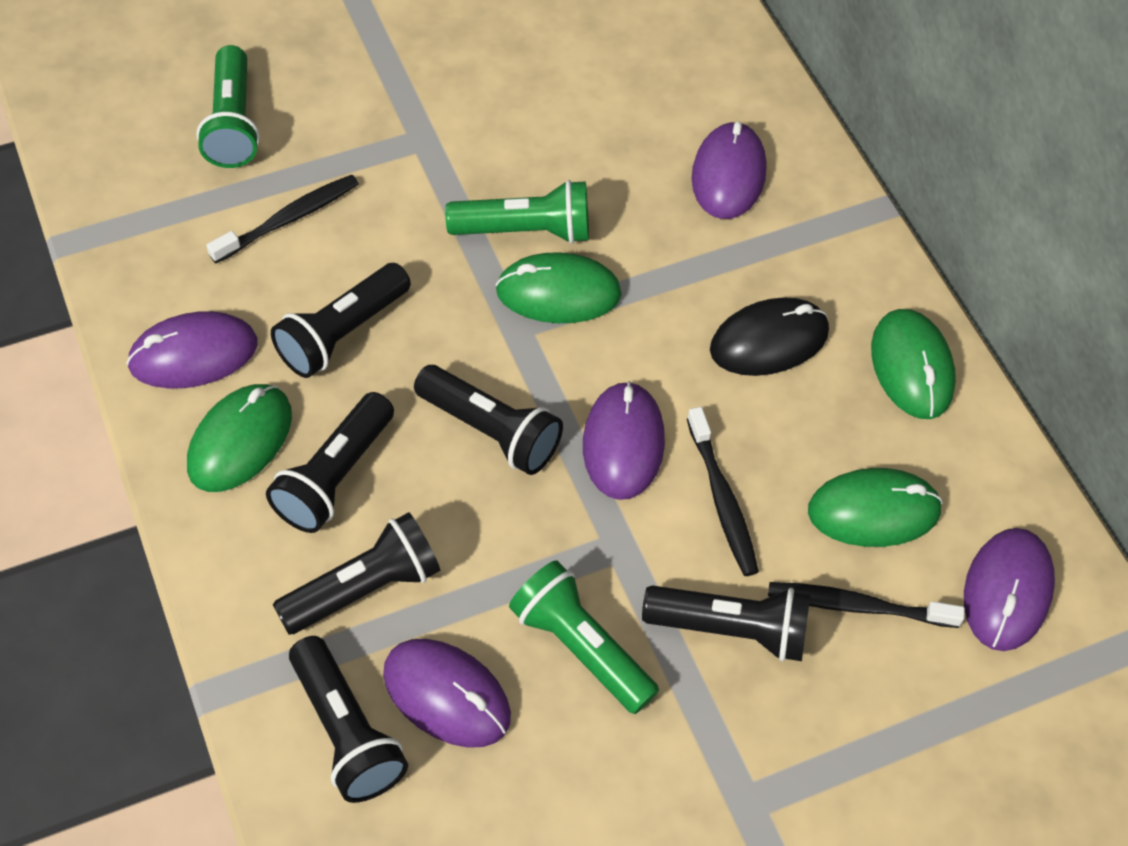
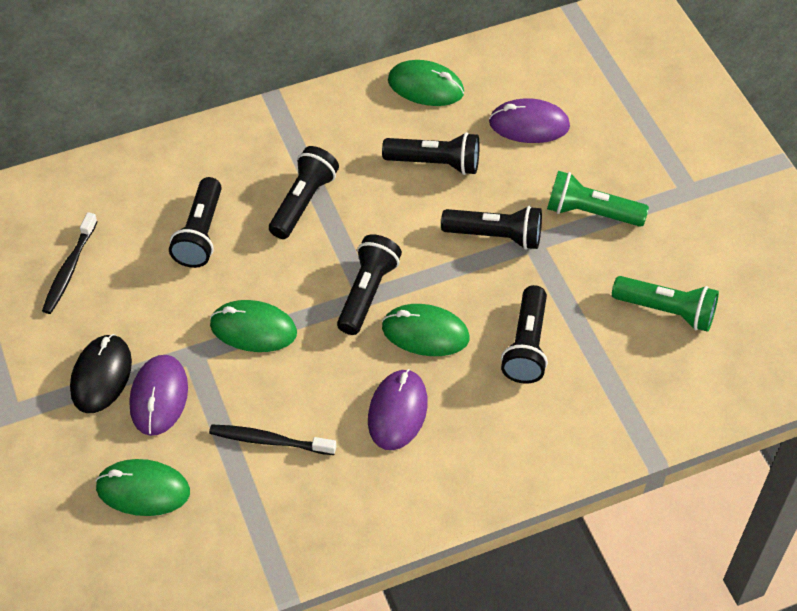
black toothbrush: 3 -> 2
green flashlight: 3 -> 2
purple mouse: 5 -> 3

